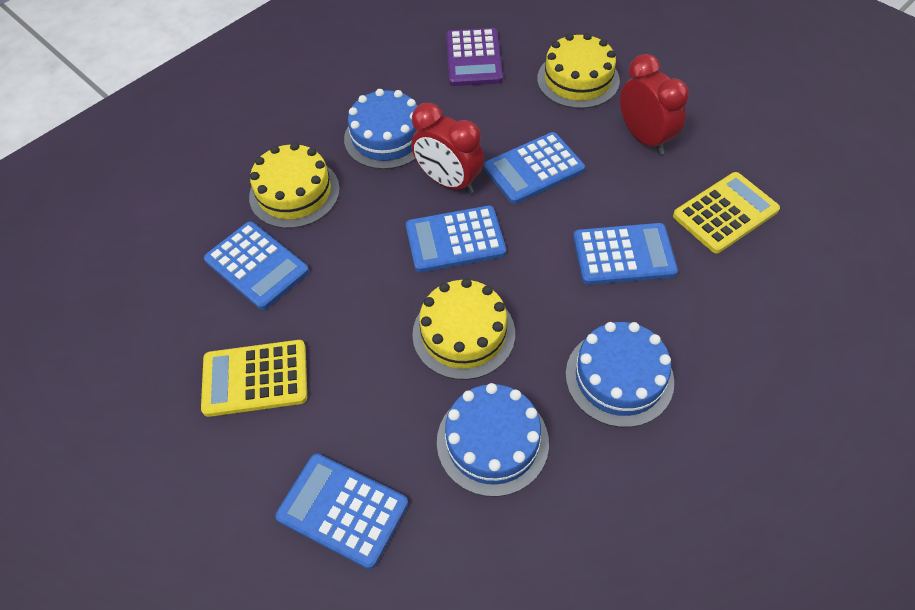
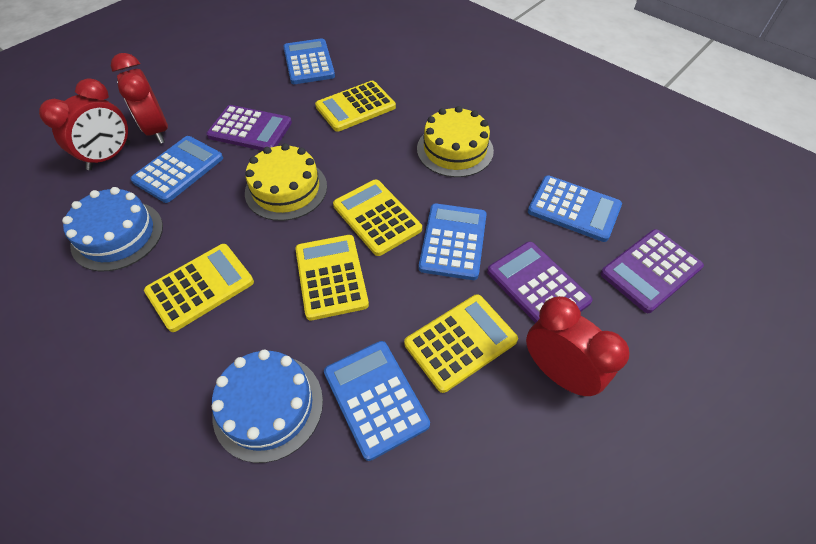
blue cake: 3 -> 2
purple calculator: 1 -> 3
red clock: 2 -> 3
yellow cake: 3 -> 2
yellow calculator: 2 -> 5

